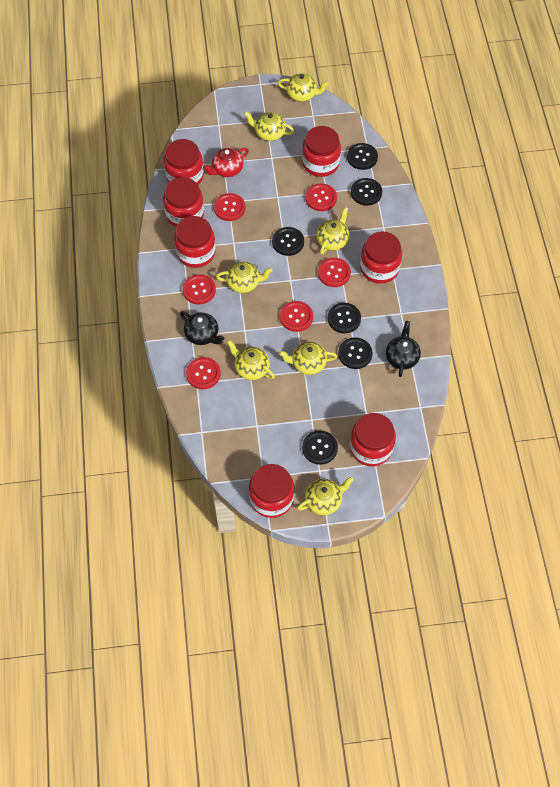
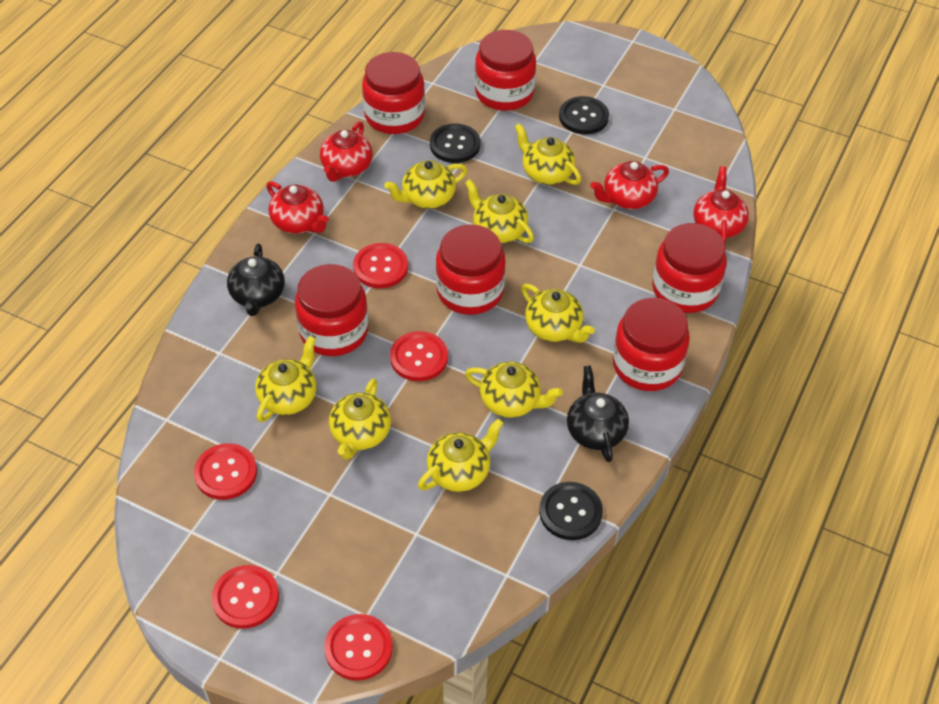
black button: 6 -> 3
red button: 6 -> 5
red jar: 7 -> 6
red teapot: 1 -> 4
yellow teapot: 7 -> 8

